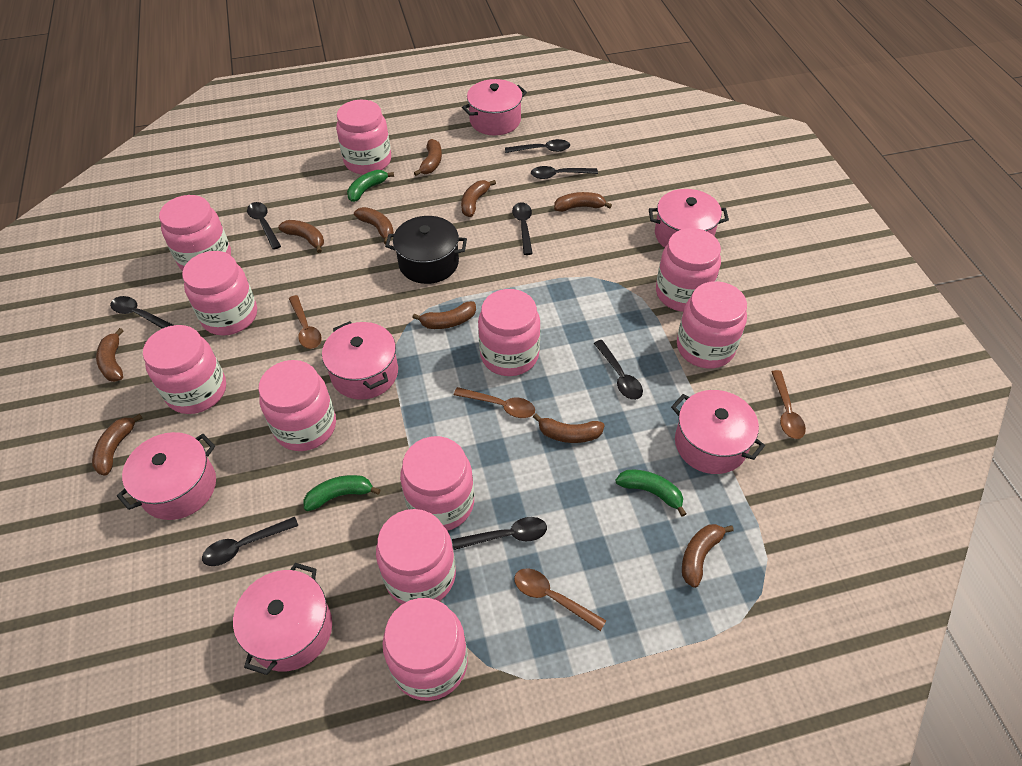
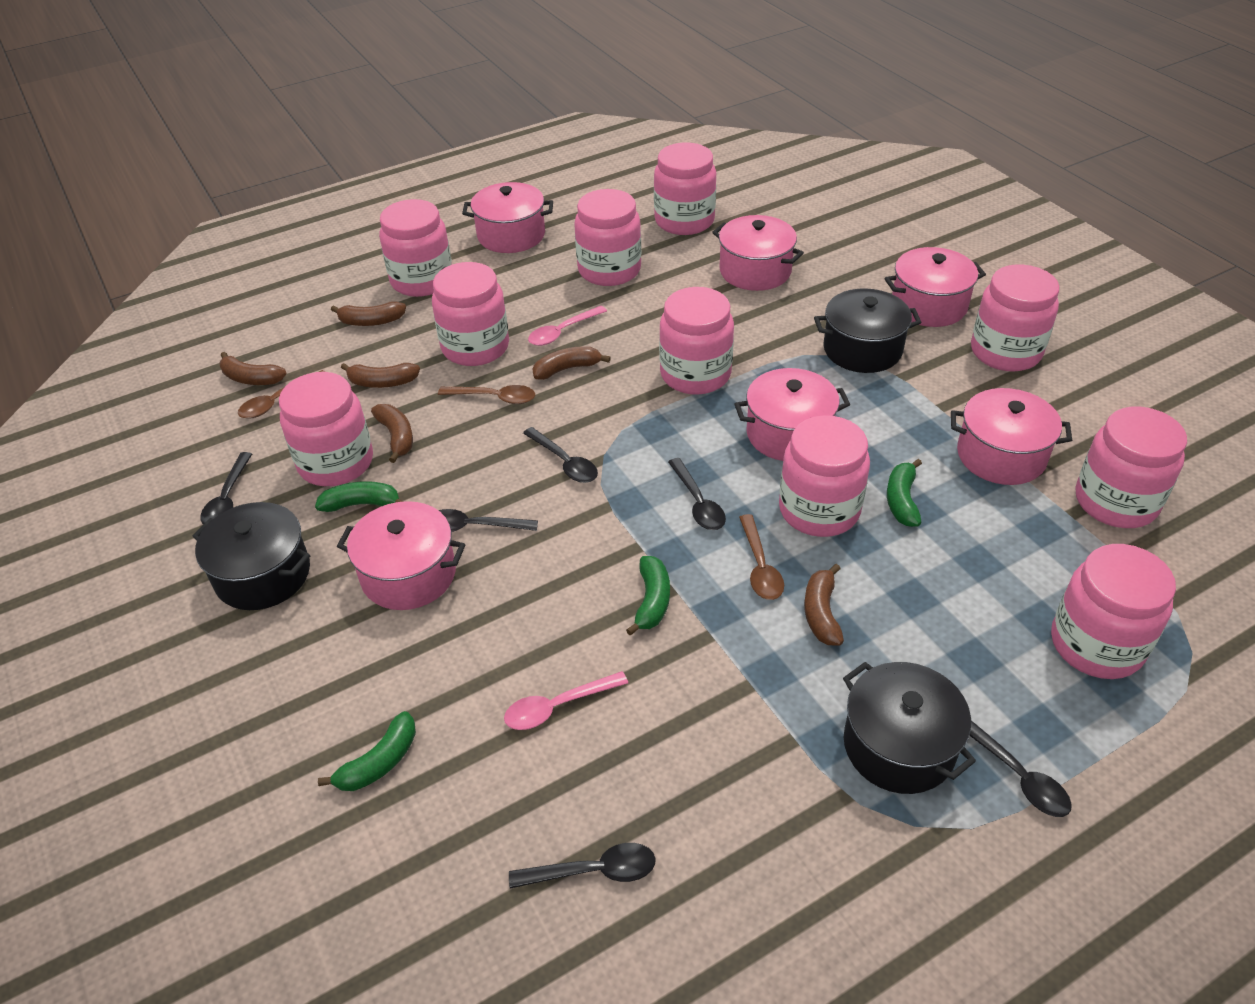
black pot: 1 -> 3
black spoon: 8 -> 6
brown banana: 10 -> 6
brown spoon: 4 -> 3
green banana: 3 -> 4
pink jar: 11 -> 10
pink spoon: 0 -> 2

